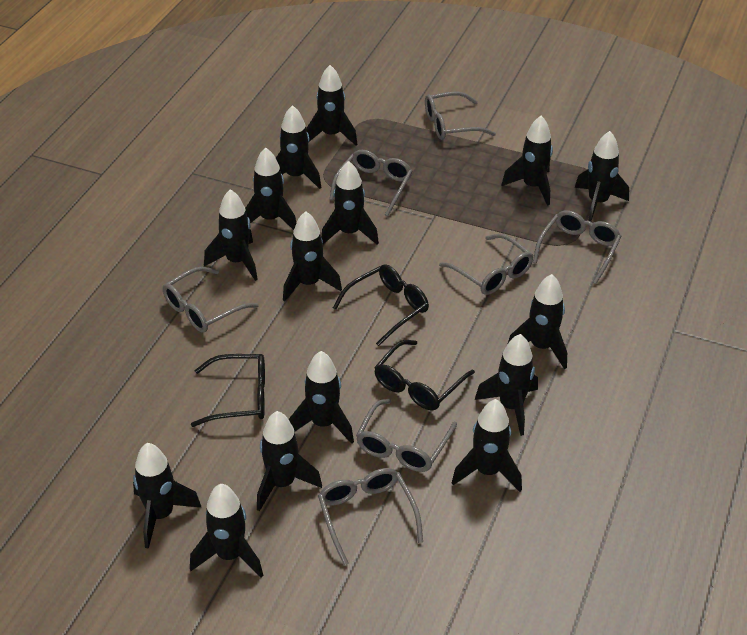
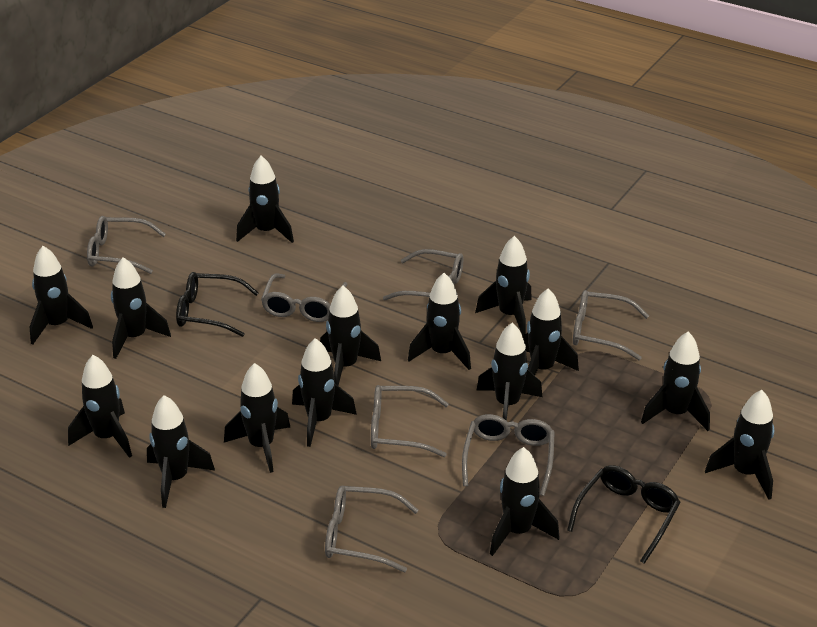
black glasses: 3 -> 2

